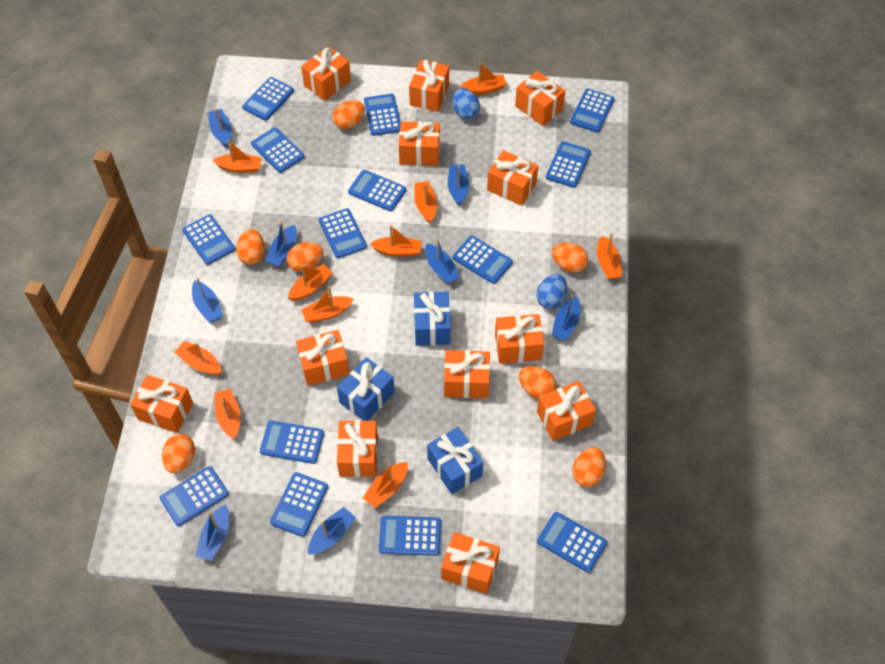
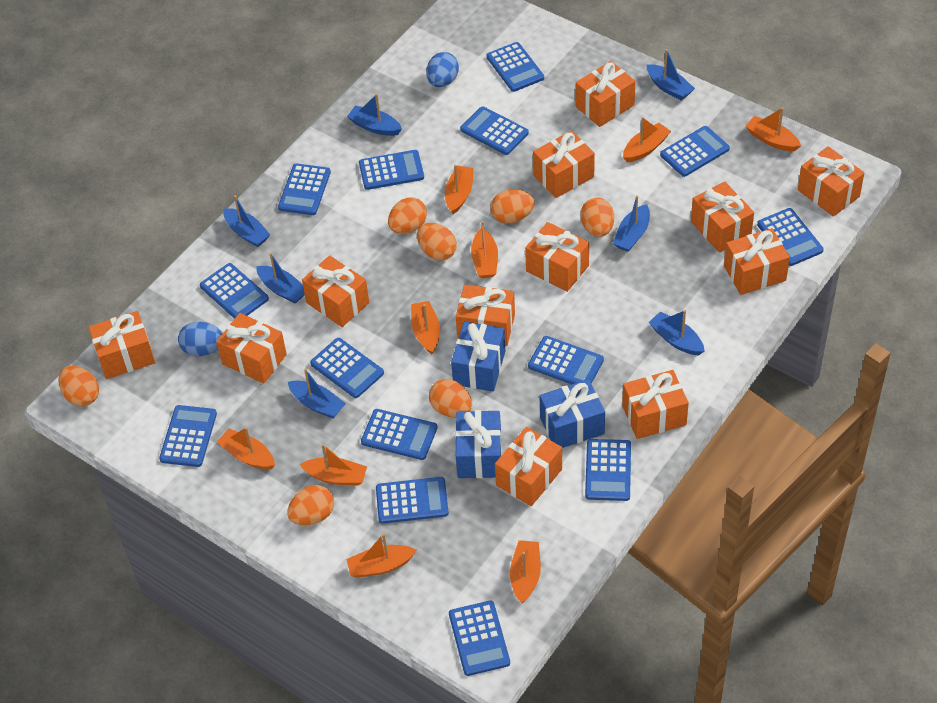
blue boat: 8 -> 7
orange boat: 10 -> 9

